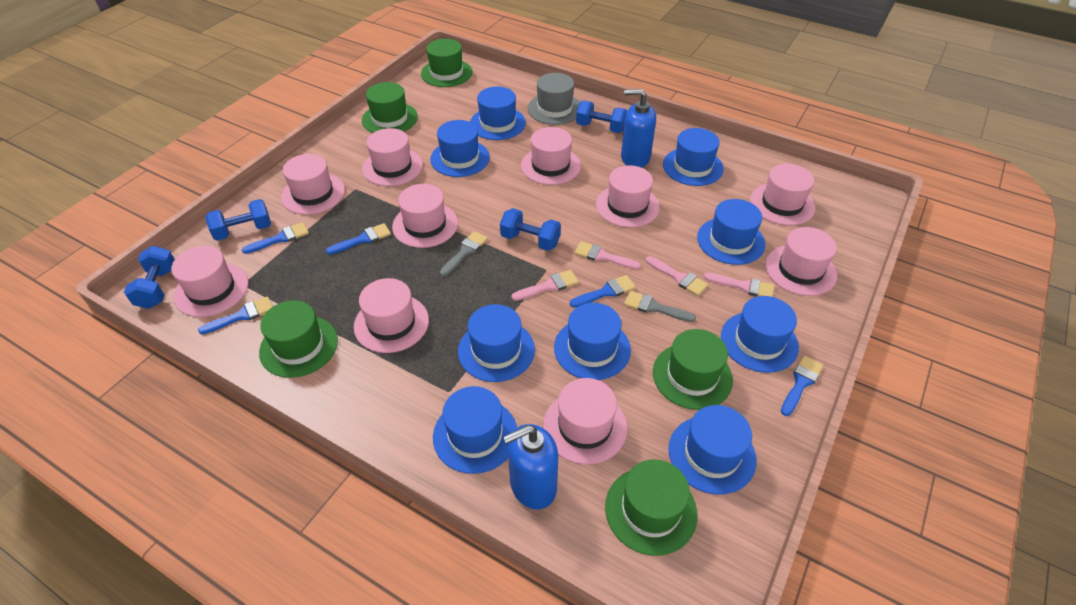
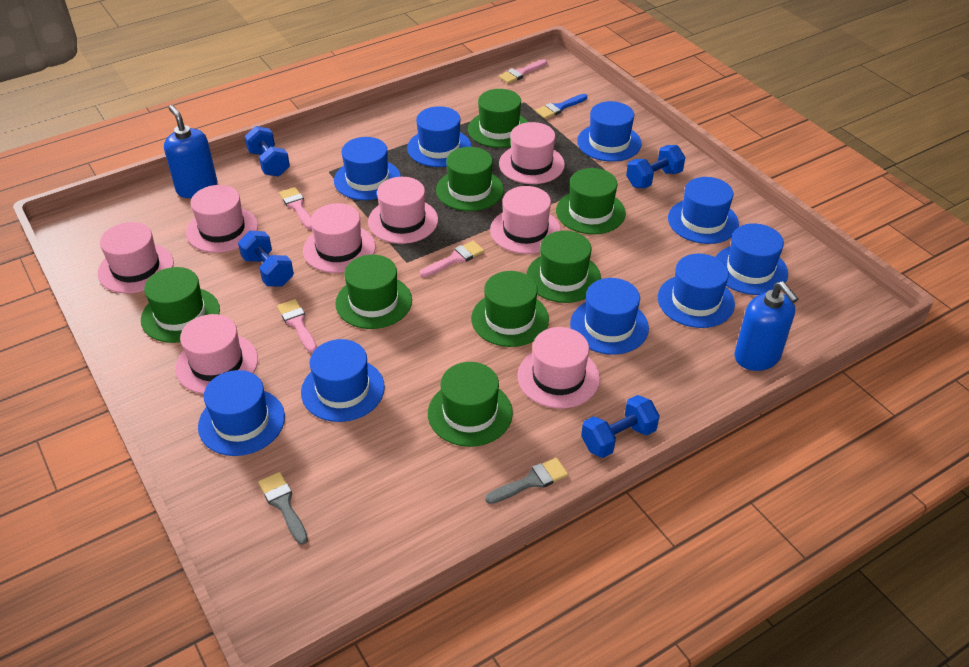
blue brush: 5 -> 1
green hat: 5 -> 8
grey hat: 1 -> 0
pink hat: 10 -> 8

